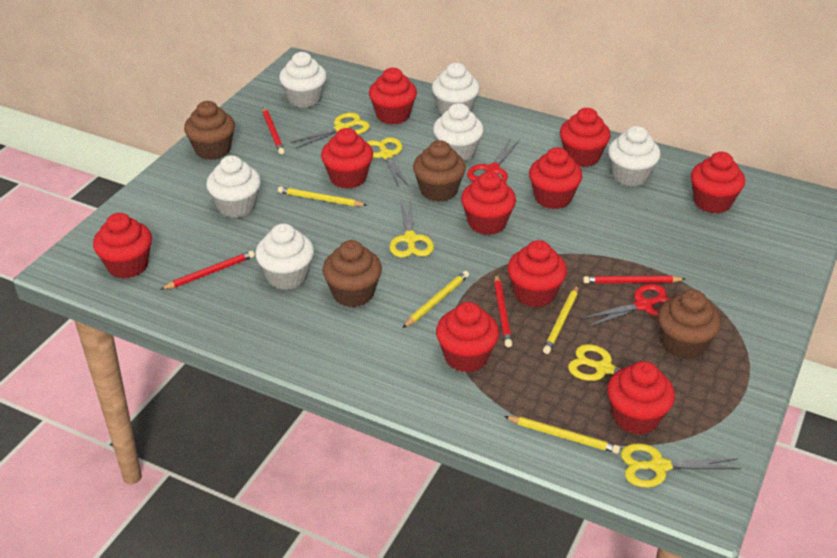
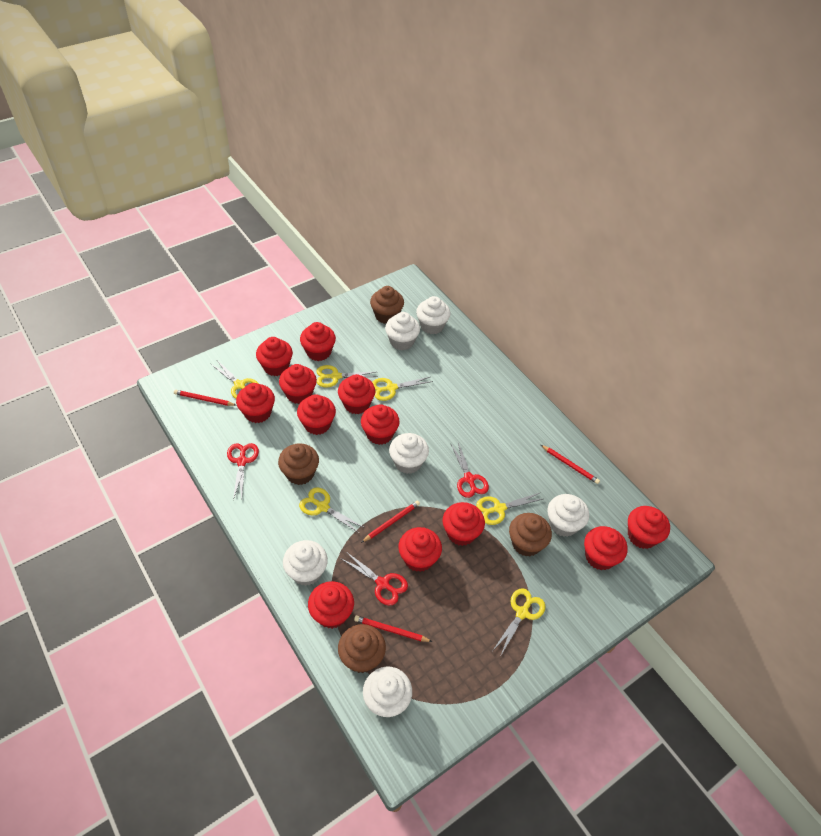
red cupcake: 10 -> 12
red scissors: 2 -> 3
yellow pencil: 4 -> 0
yellow scissors: 5 -> 6

